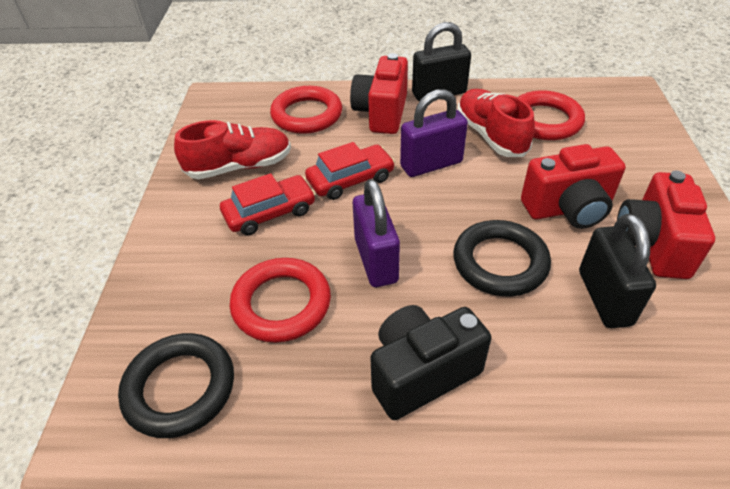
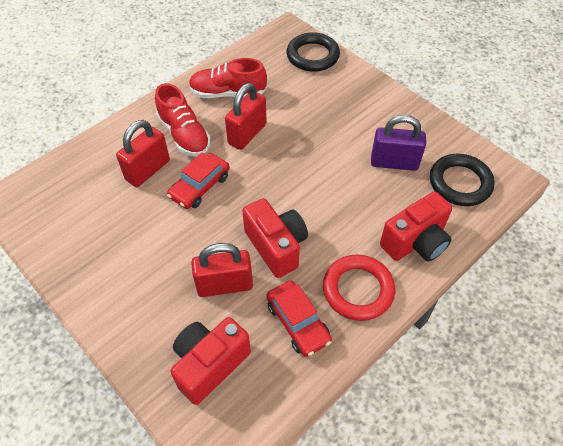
black camera: 1 -> 0
black padlock: 2 -> 0
purple padlock: 2 -> 1
red padlock: 0 -> 3
red ring: 3 -> 1

